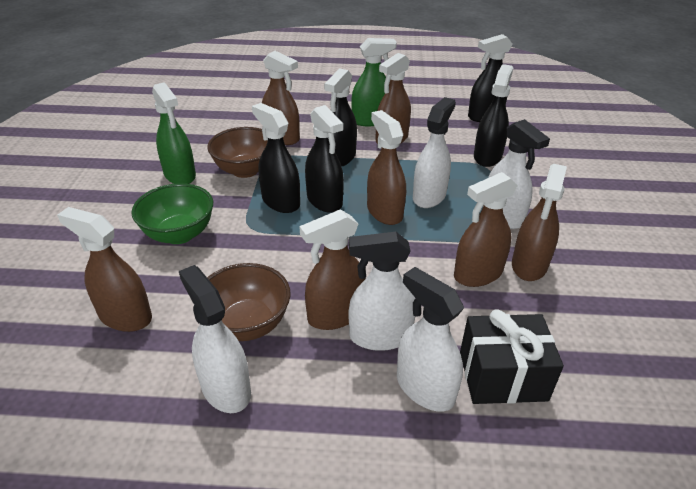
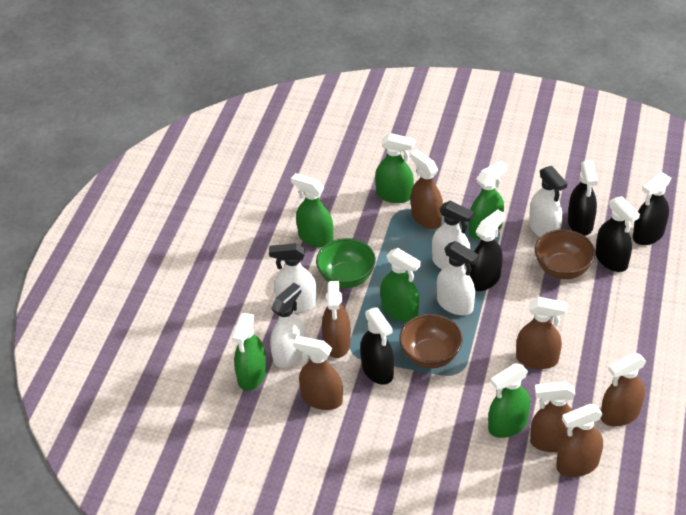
black gift: 1 -> 0
green spray bottle: 2 -> 6

